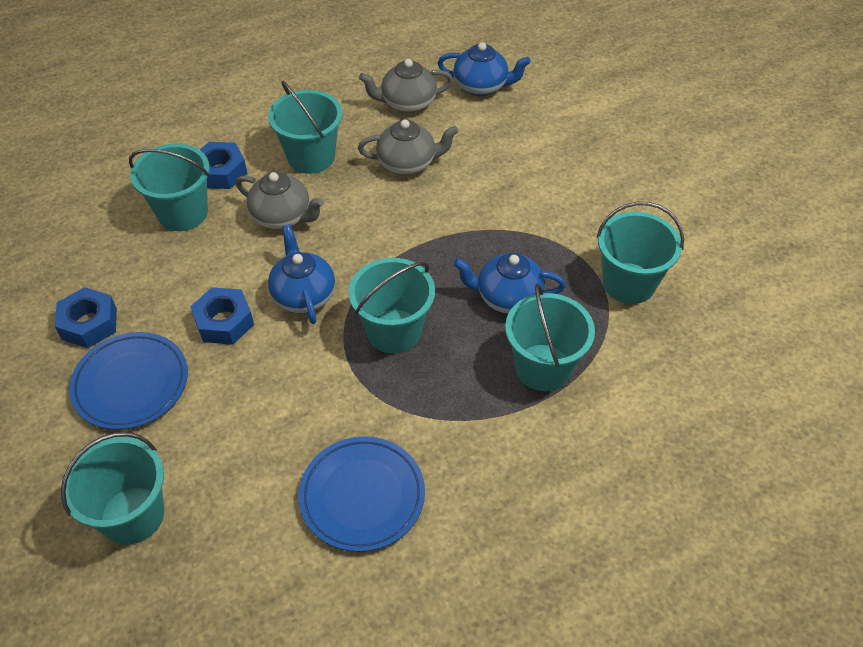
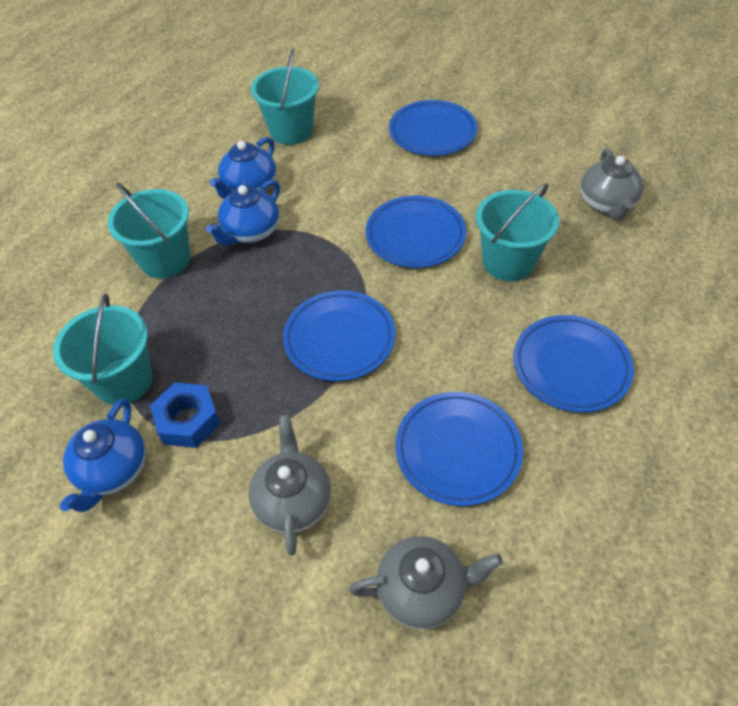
blue nut: 3 -> 1
blue plate: 2 -> 5
turquoise bucket: 6 -> 4

